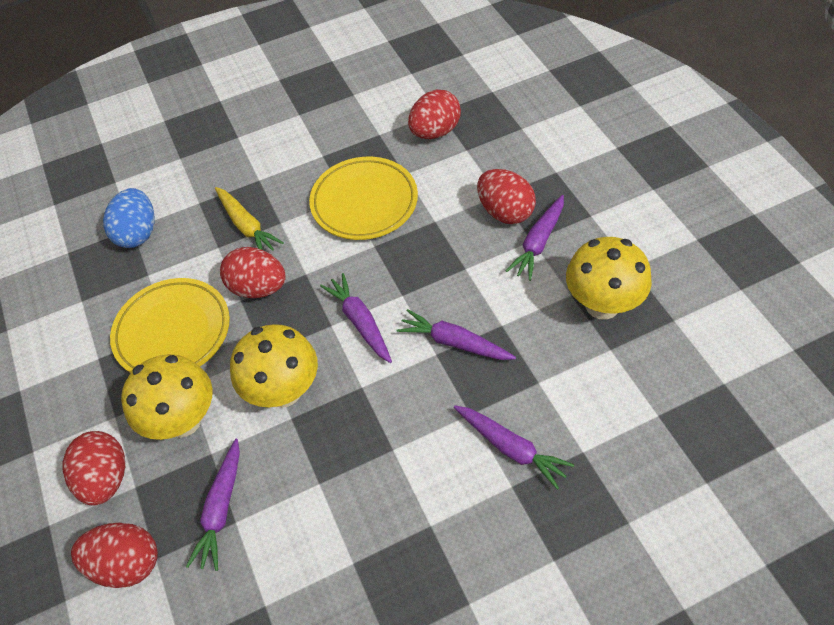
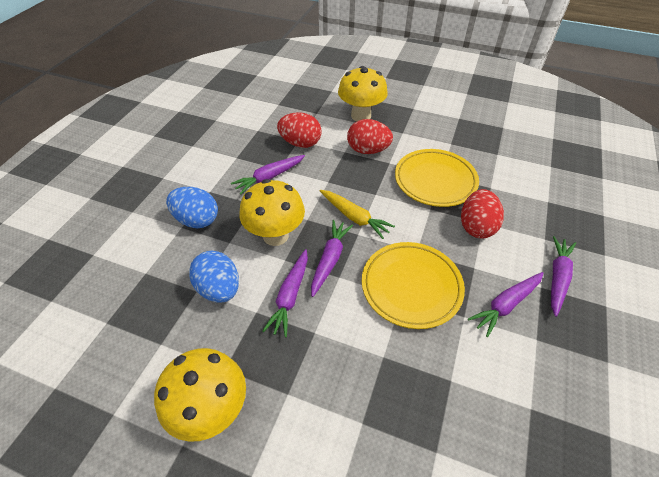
blue egg: 1 -> 2
red egg: 5 -> 3

